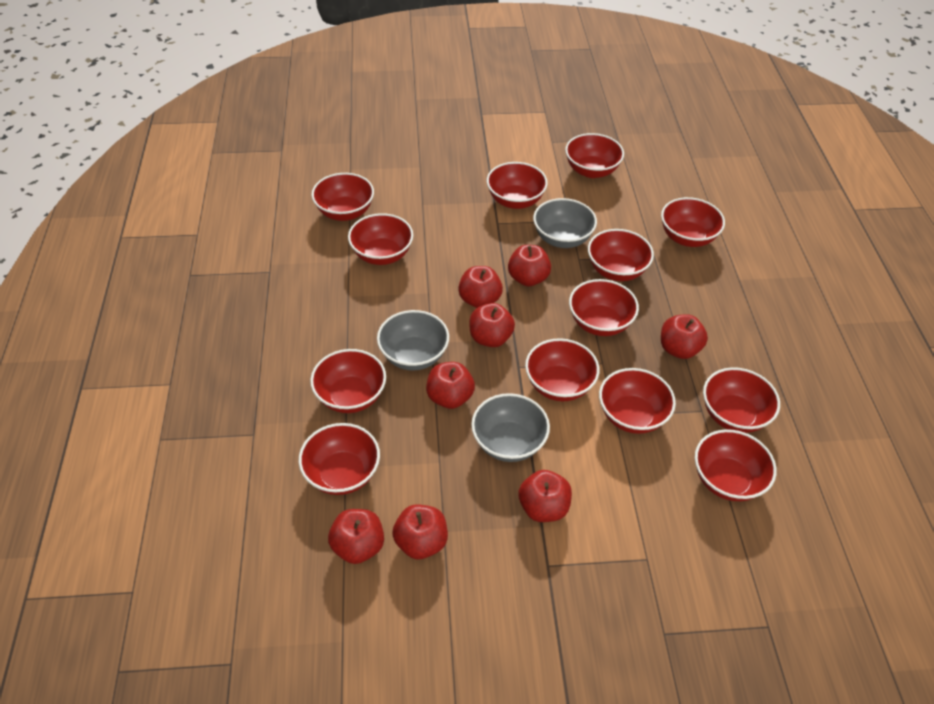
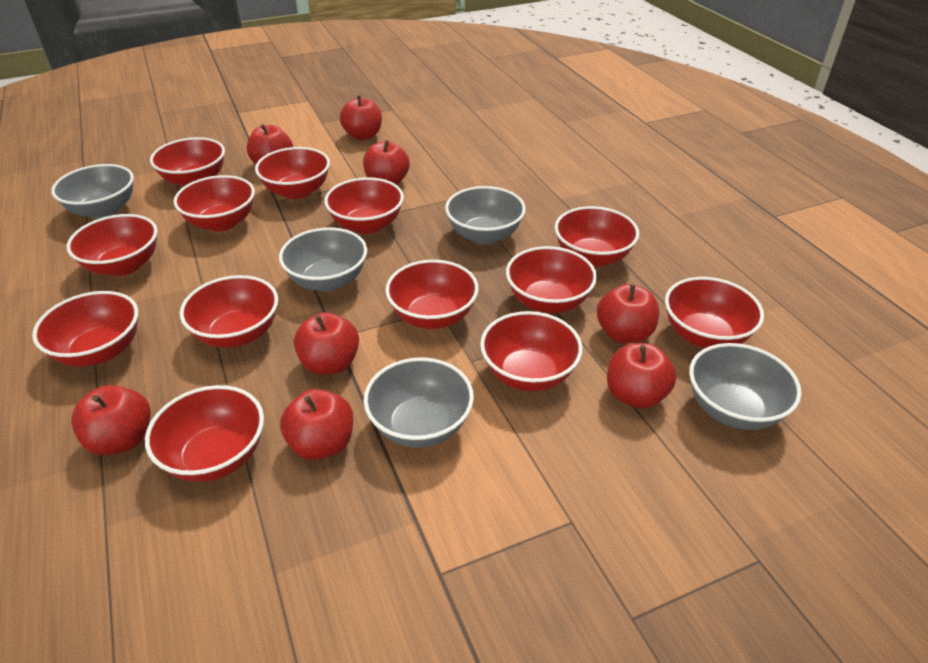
grey bowl: 3 -> 5

